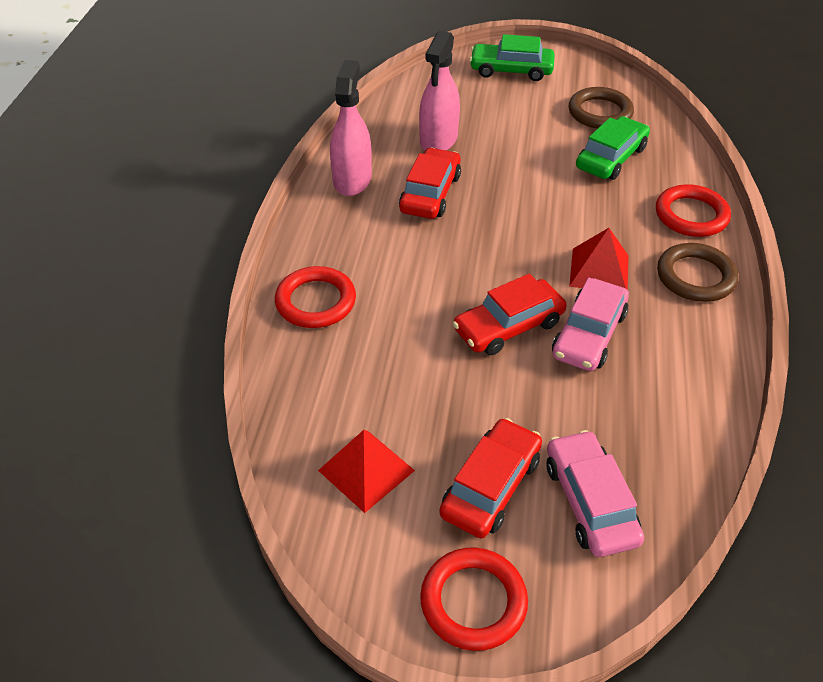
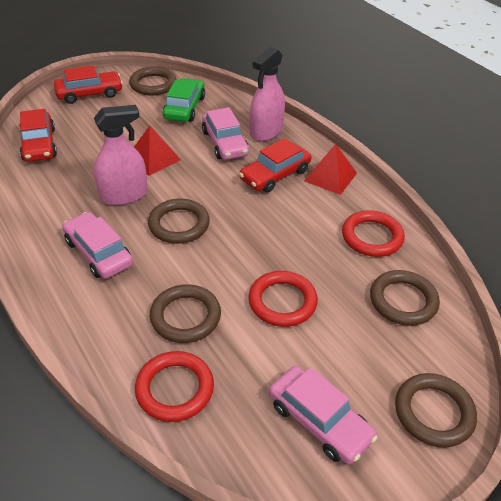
brown ring: 2 -> 5
green car: 2 -> 1
pink car: 2 -> 3

